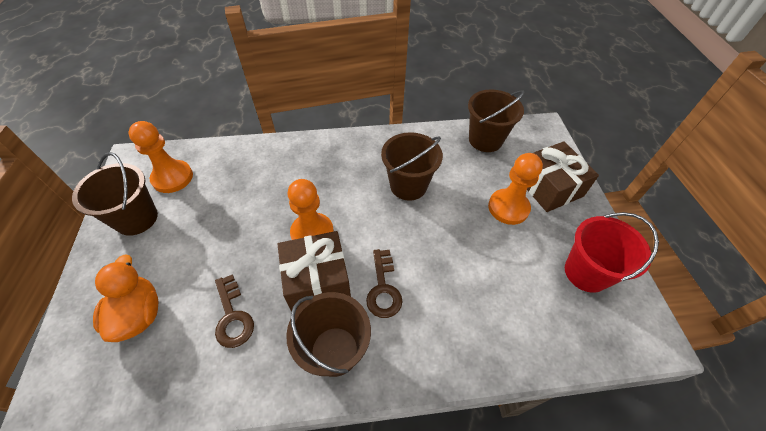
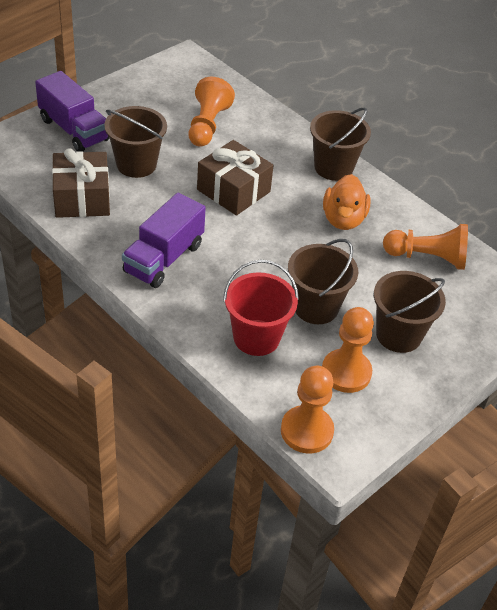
brown key: 2 -> 0
orange pawn: 3 -> 4
purple truck: 0 -> 2

